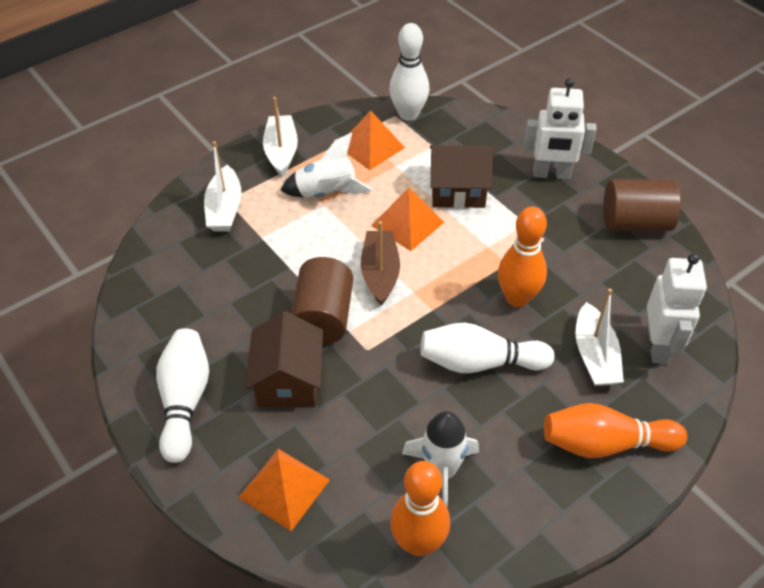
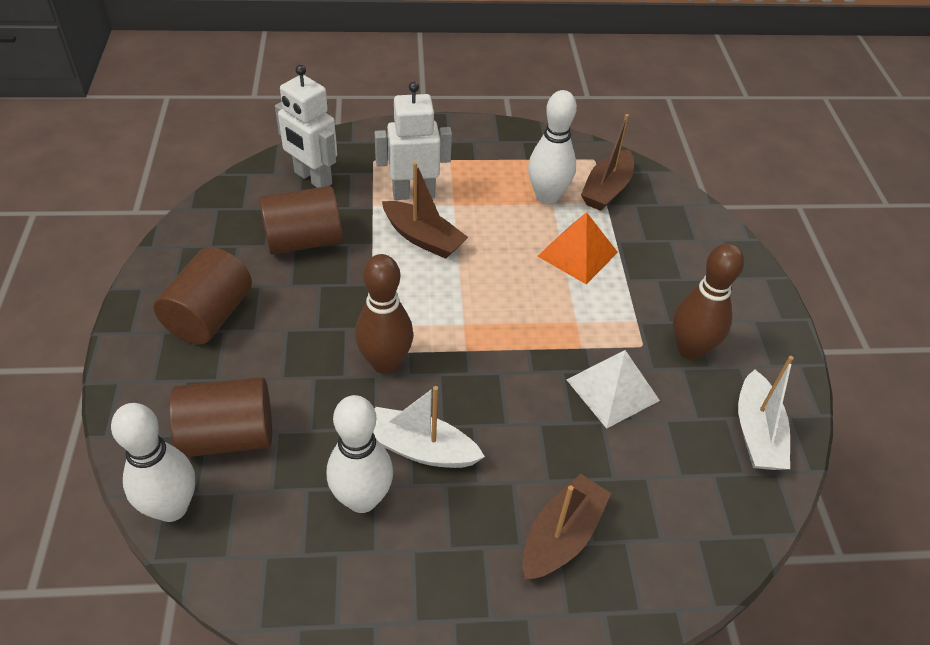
brown boat: 1 -> 3
brown bowling pin: 0 -> 2
brown cylinder: 2 -> 3
brown house: 2 -> 0
orange bowling pin: 3 -> 0
orange pyramid: 3 -> 1
white boat: 3 -> 2
white pyramid: 0 -> 1
white rocket: 2 -> 0

